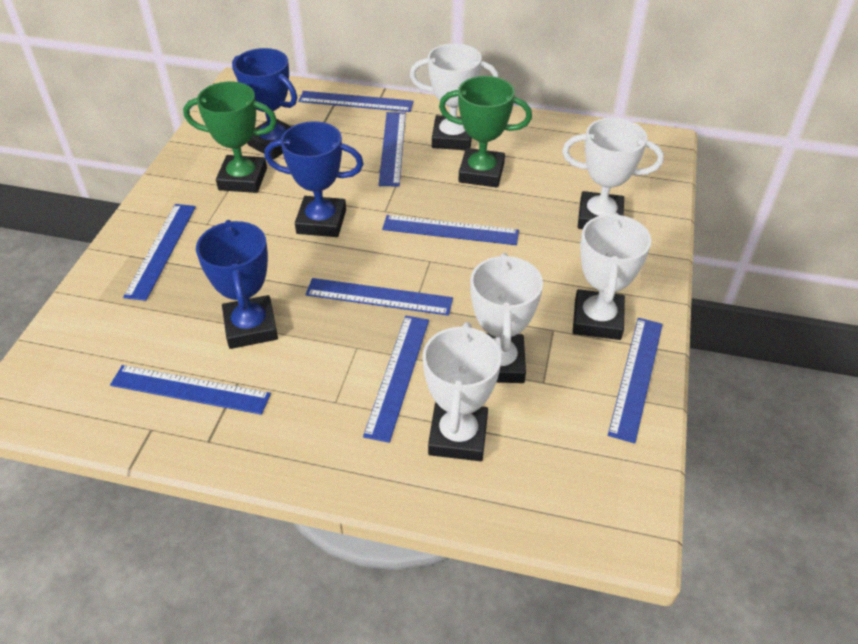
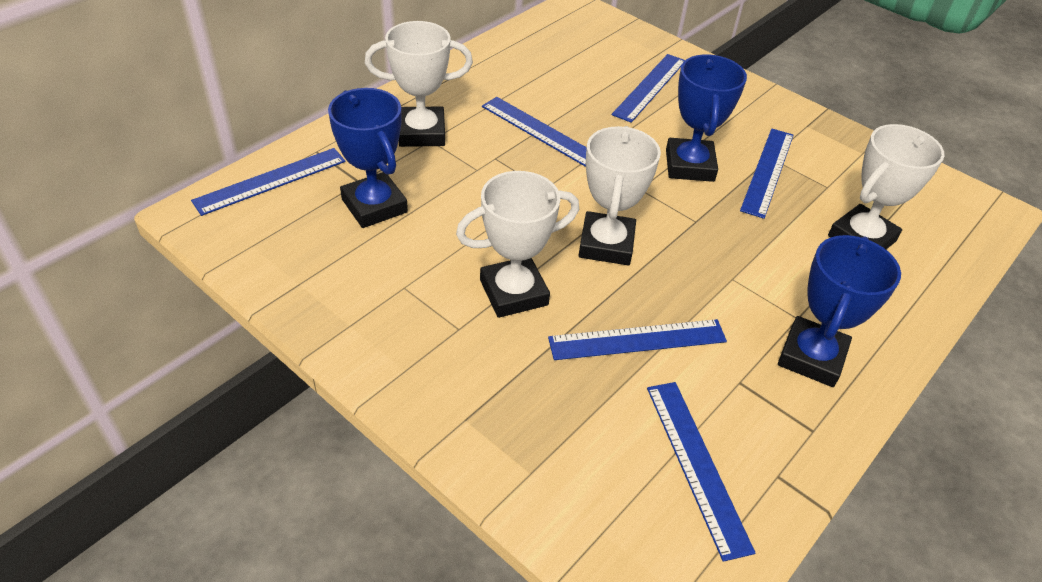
blue ruler: 8 -> 6
green trophy: 2 -> 0
white trophy: 5 -> 4

